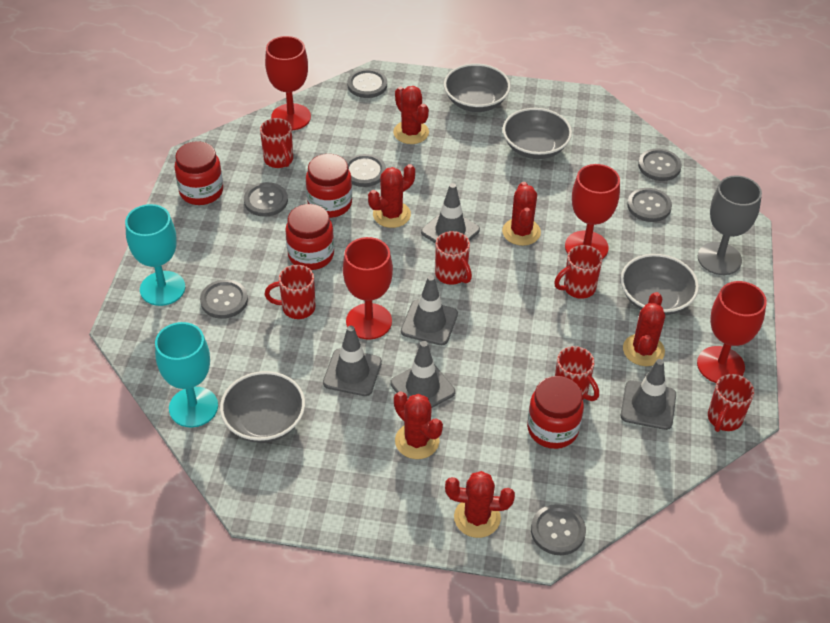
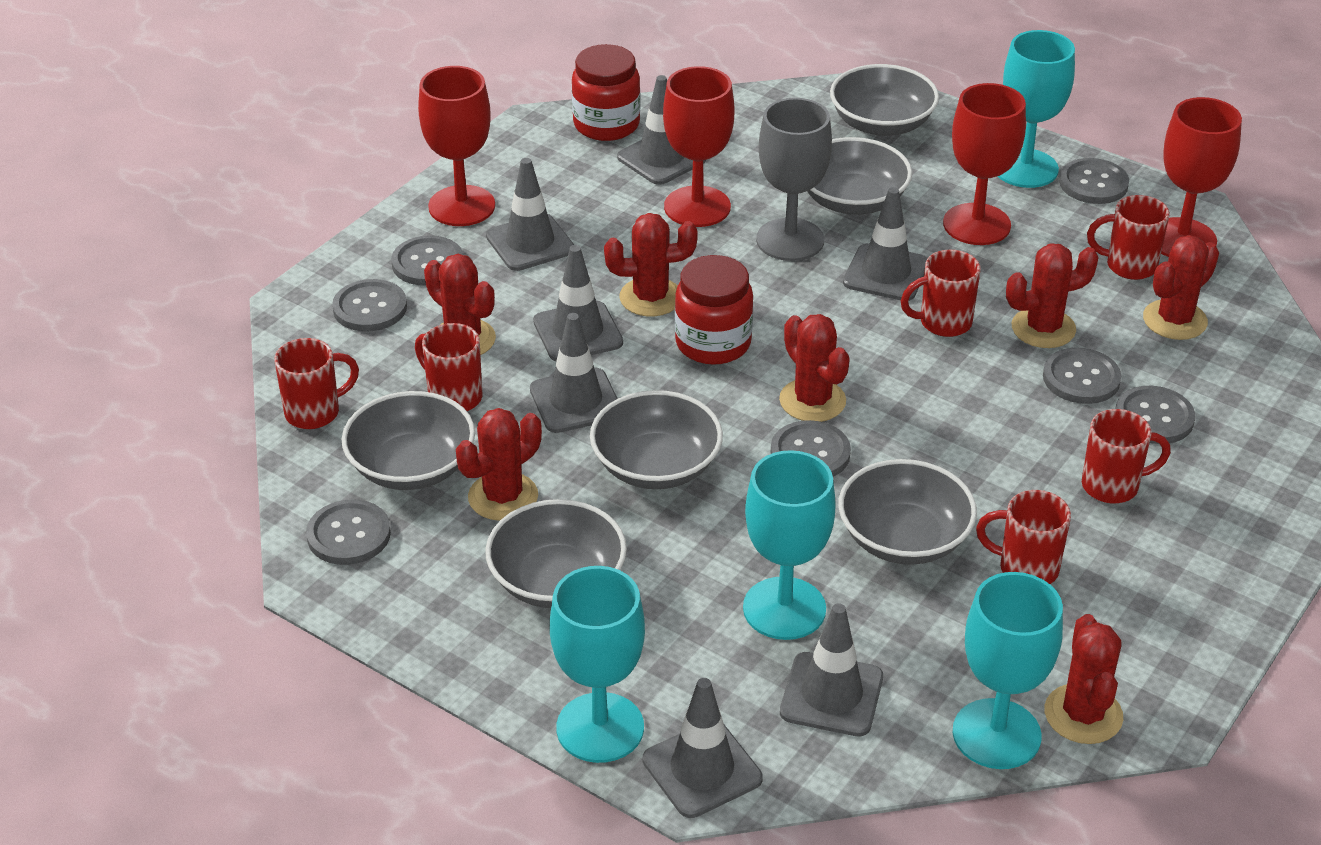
grey bowl: 4 -> 6
grey traffic cone: 5 -> 7
red cactus: 6 -> 7
red jar: 4 -> 2
turquoise goblet: 2 -> 4

